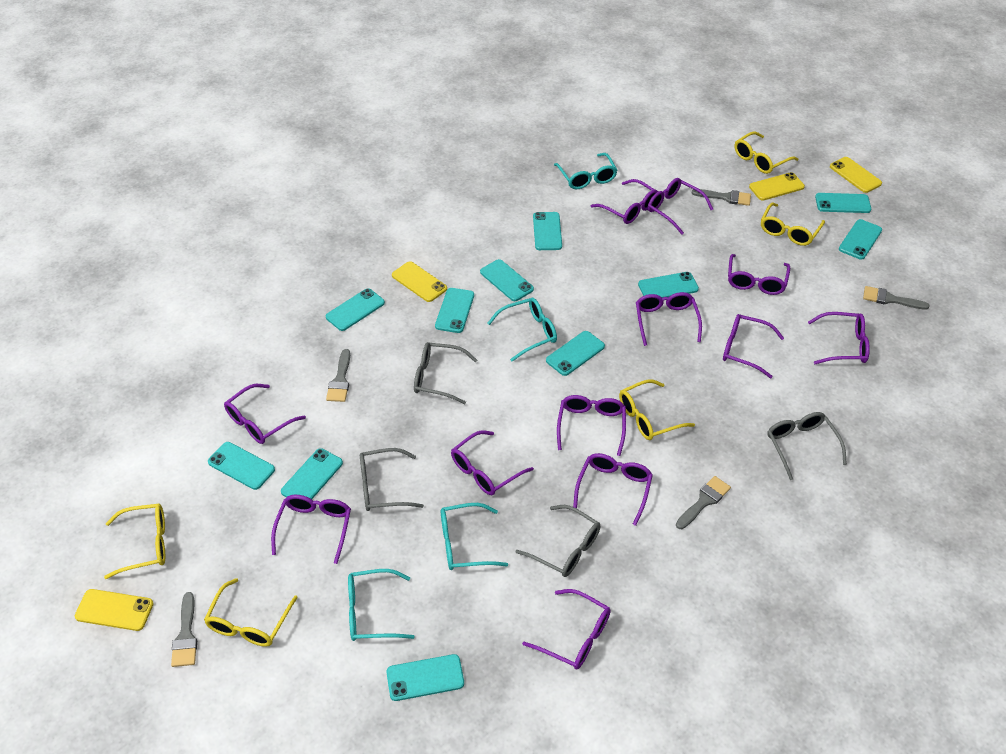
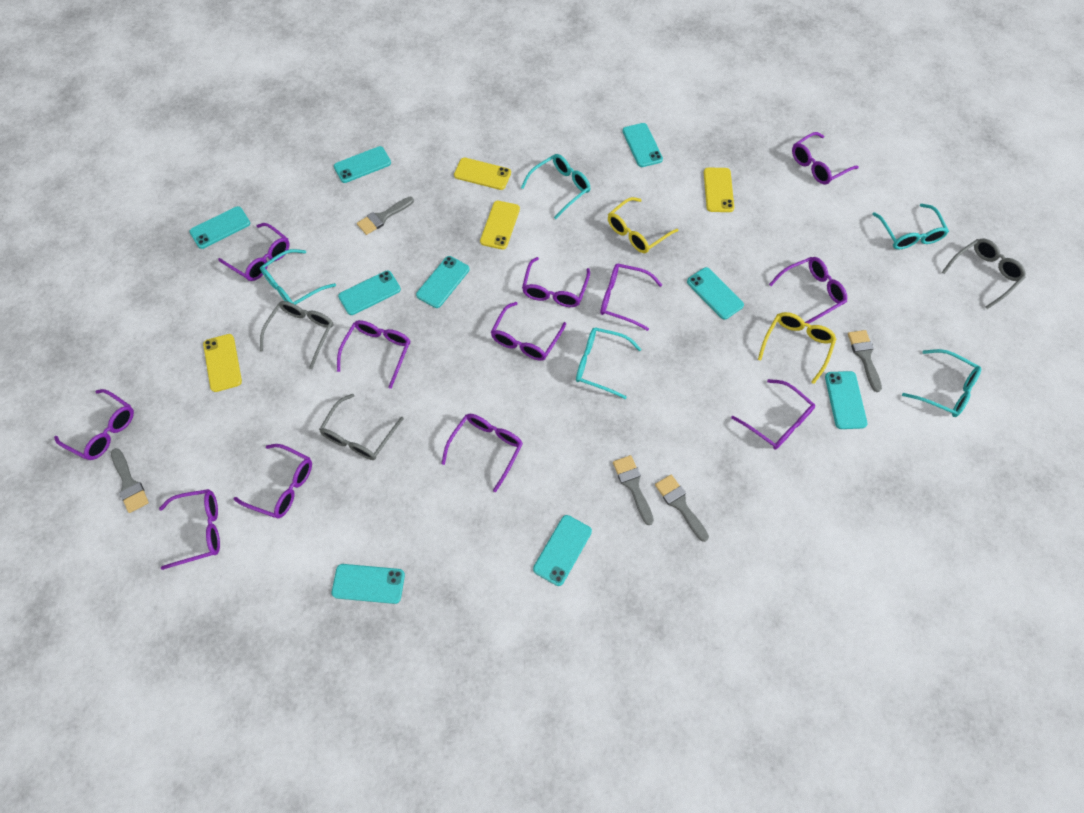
grey glasses: 4 -> 3
turquoise glasses: 4 -> 5
turquoise phone: 11 -> 9
yellow glasses: 5 -> 2

